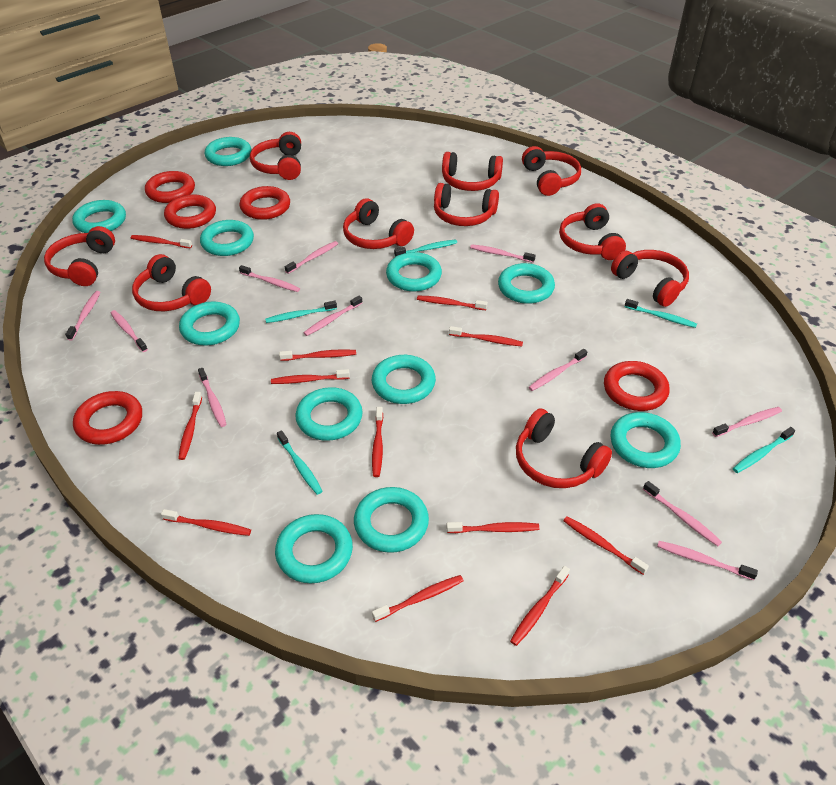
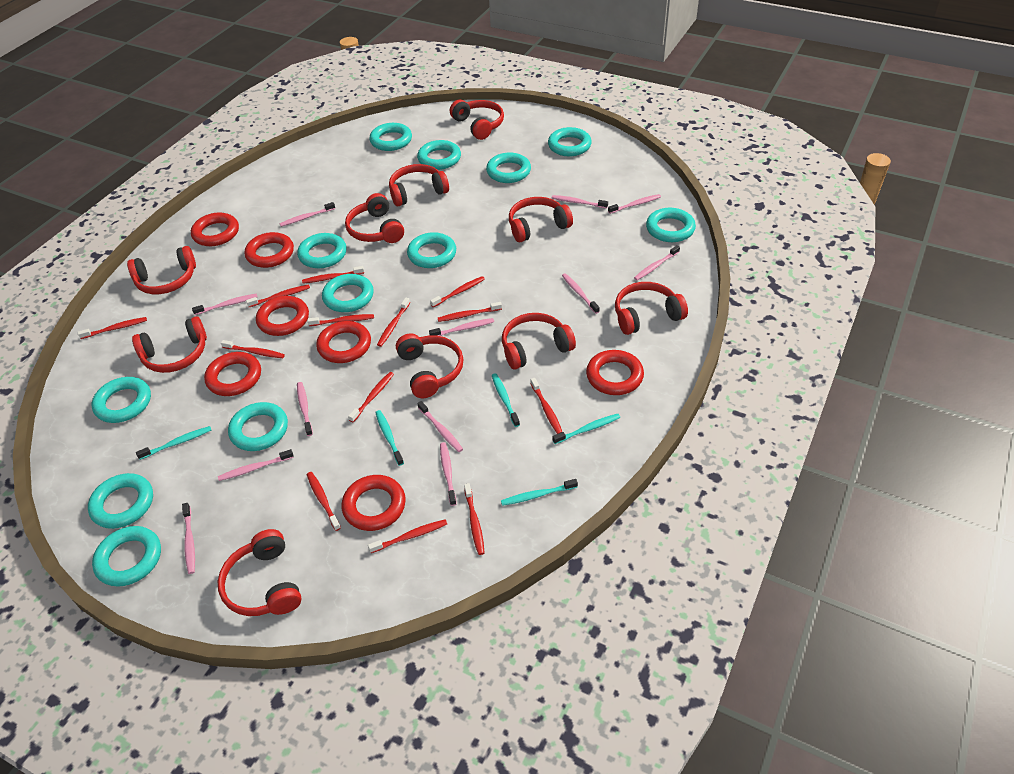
pink toothbrush: 11 -> 12
red ring: 5 -> 7
red toothbrush: 12 -> 13
turquoise ring: 11 -> 12

